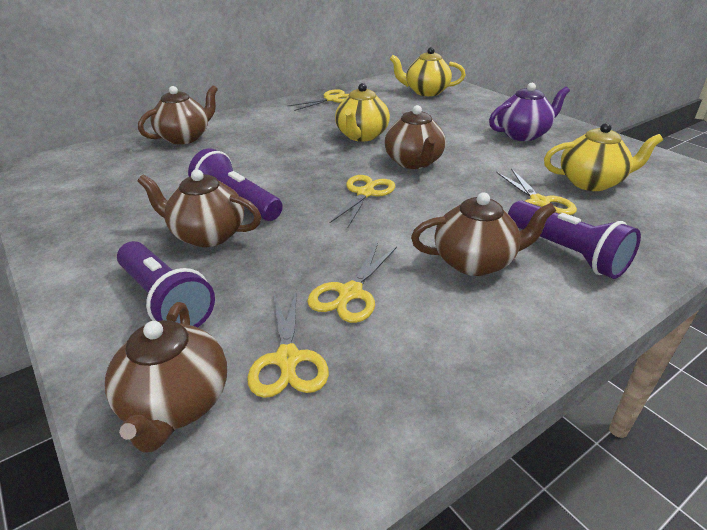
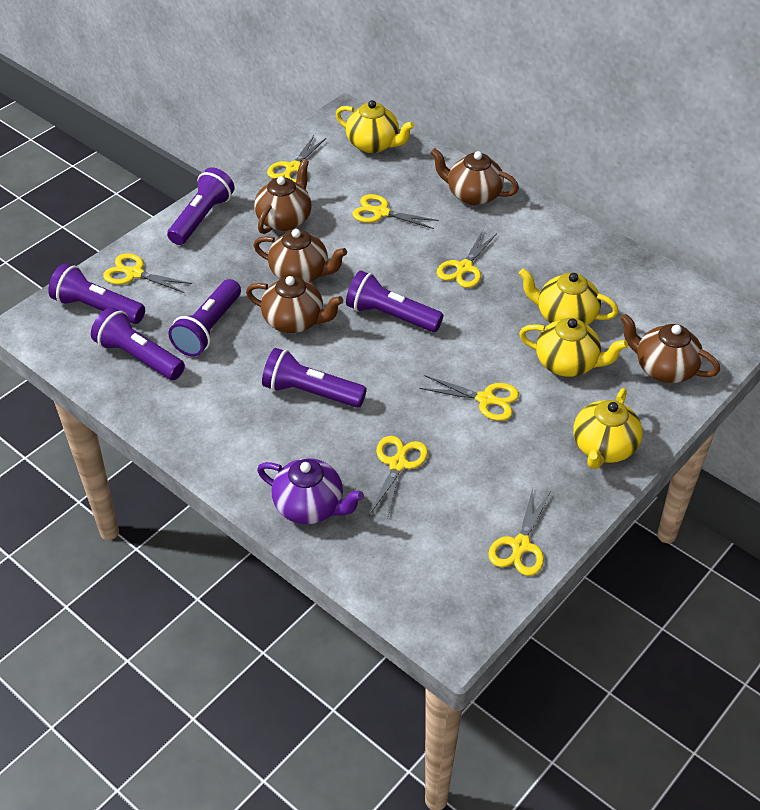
purple flashlight: 3 -> 6
yellow scissors: 5 -> 7
yellow teapot: 3 -> 4

